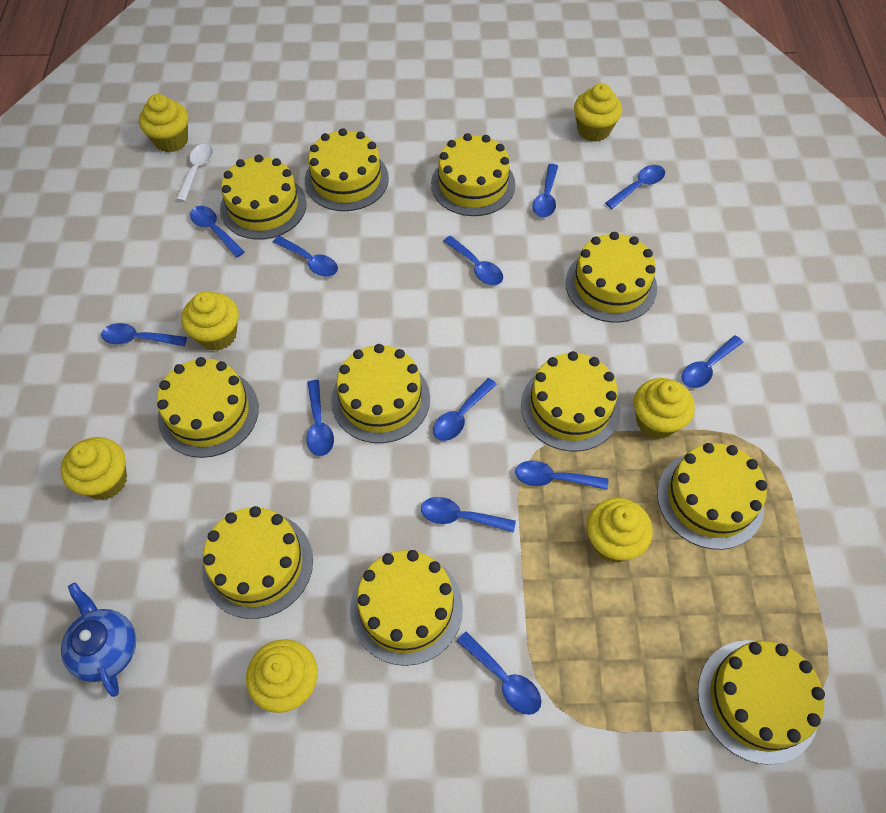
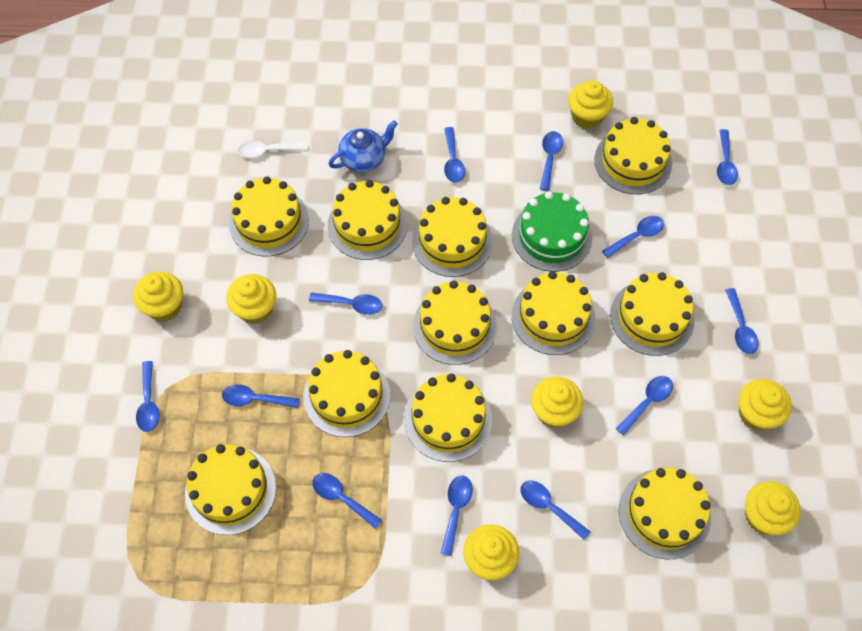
green cake: 0 -> 1

